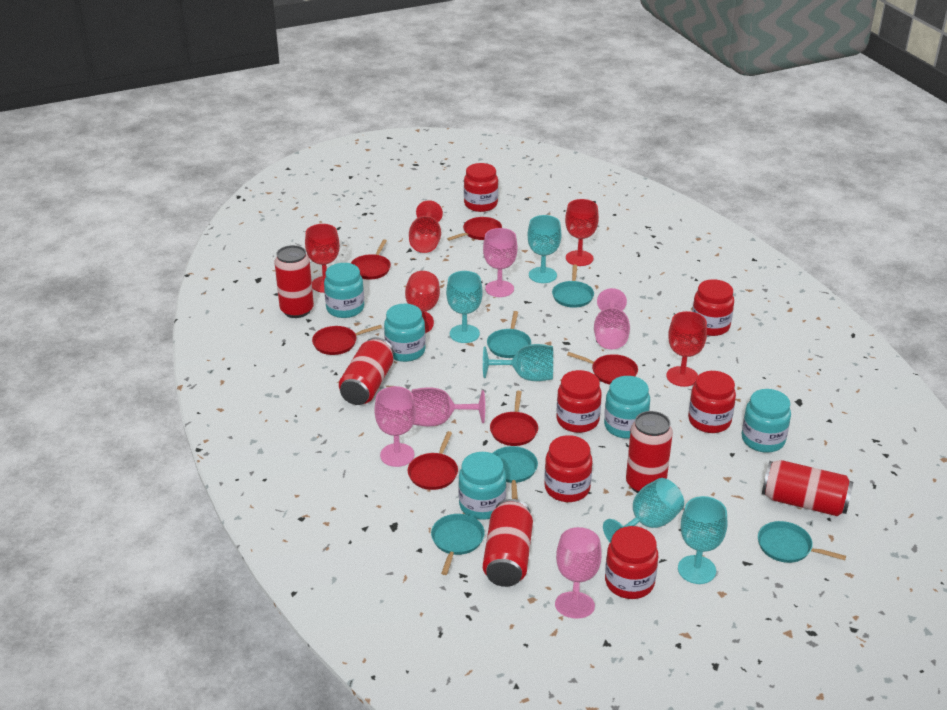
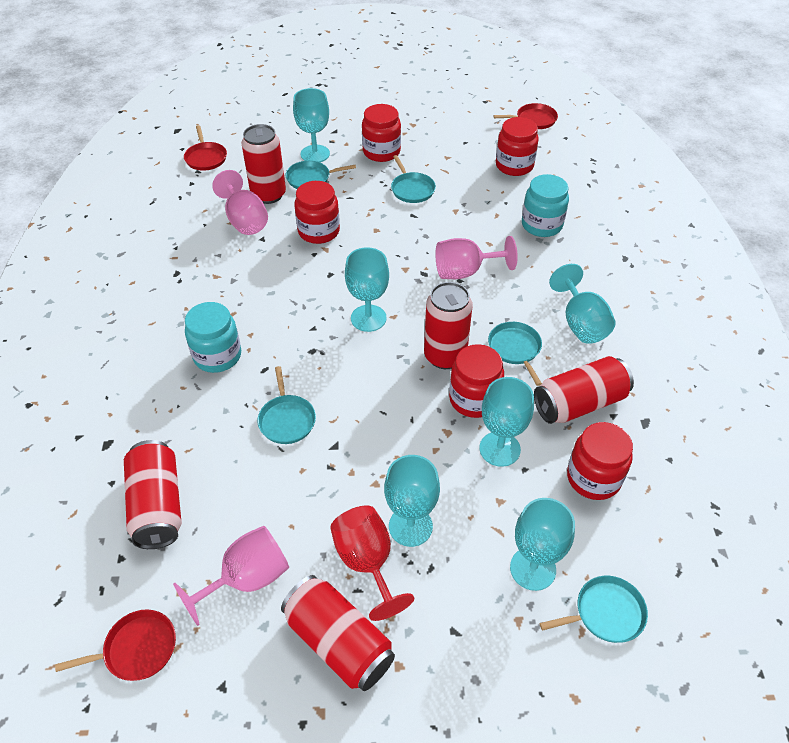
pink goblet: 5 -> 3
red goblet: 5 -> 1
red jar: 6 -> 5
red pan: 6 -> 3
turquoise goblet: 5 -> 6
turquoise jar: 5 -> 2

